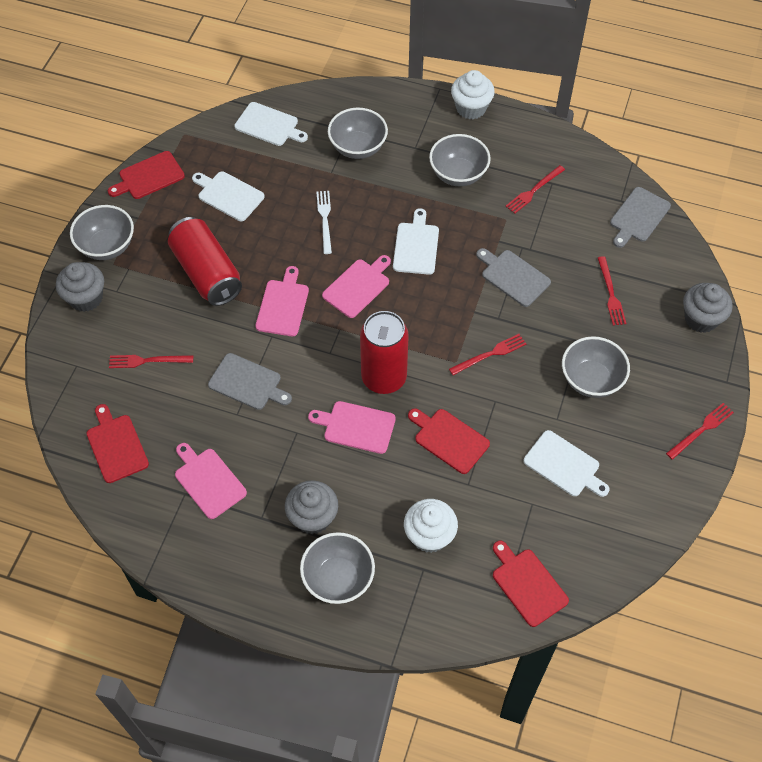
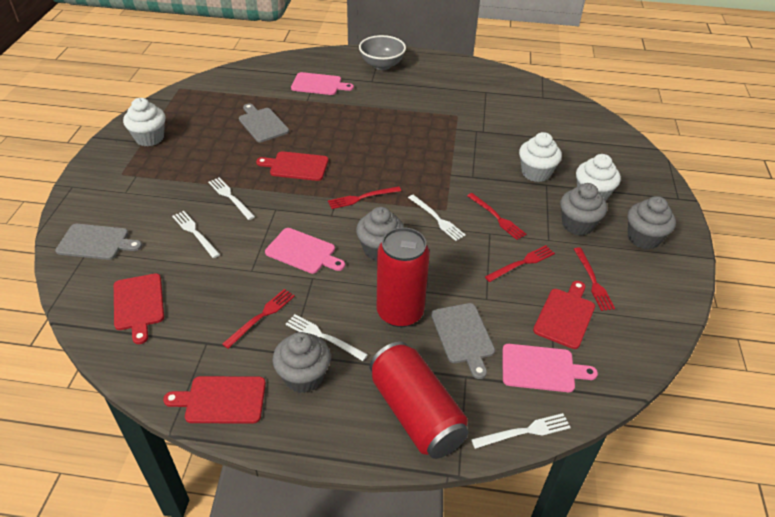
grey bowl: 5 -> 1
grey cupcake: 3 -> 4
pink cutting board: 4 -> 3
white cupcake: 2 -> 3
white cutting board: 4 -> 0
white fork: 1 -> 5

